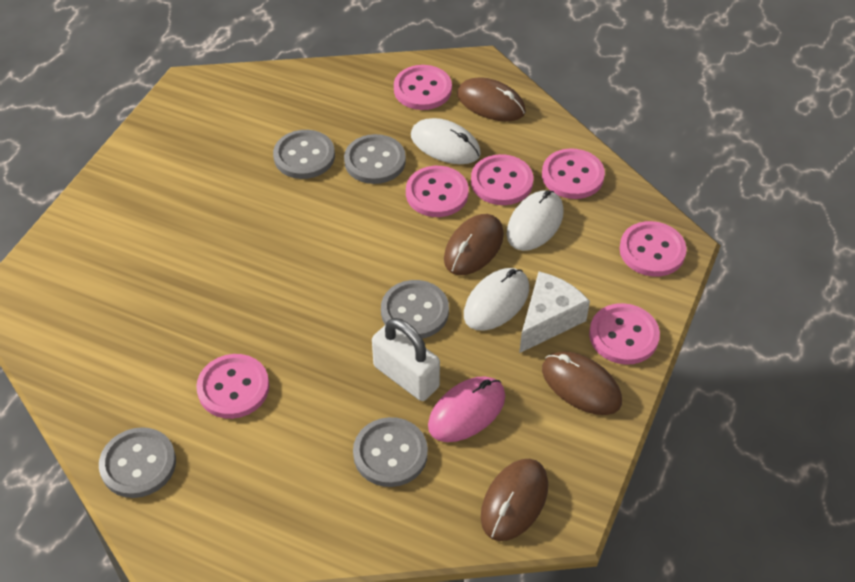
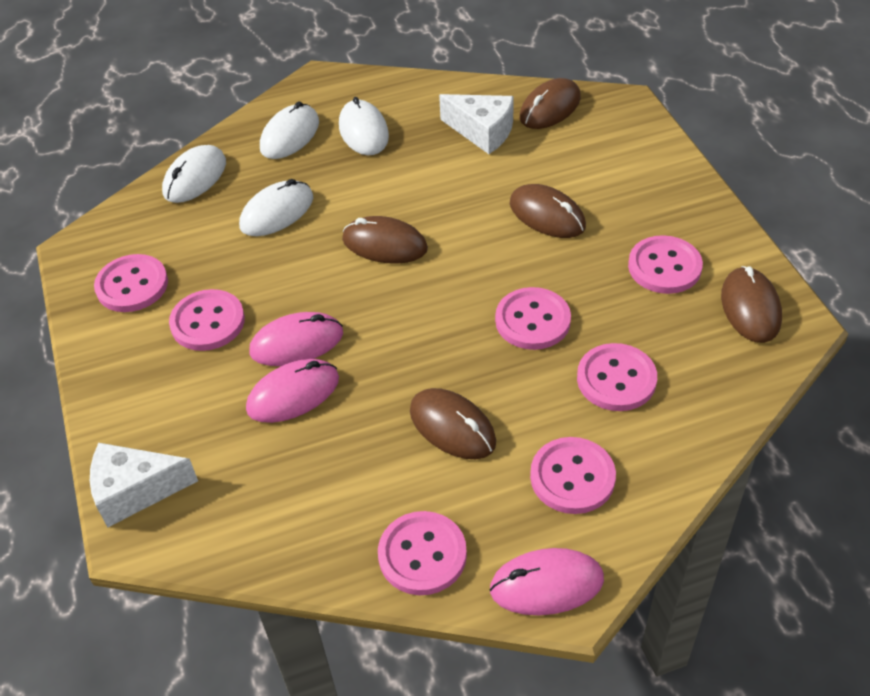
brown mouse: 4 -> 5
grey button: 5 -> 0
pink mouse: 1 -> 3
white cheese: 1 -> 2
white mouse: 3 -> 4
white padlock: 1 -> 0

